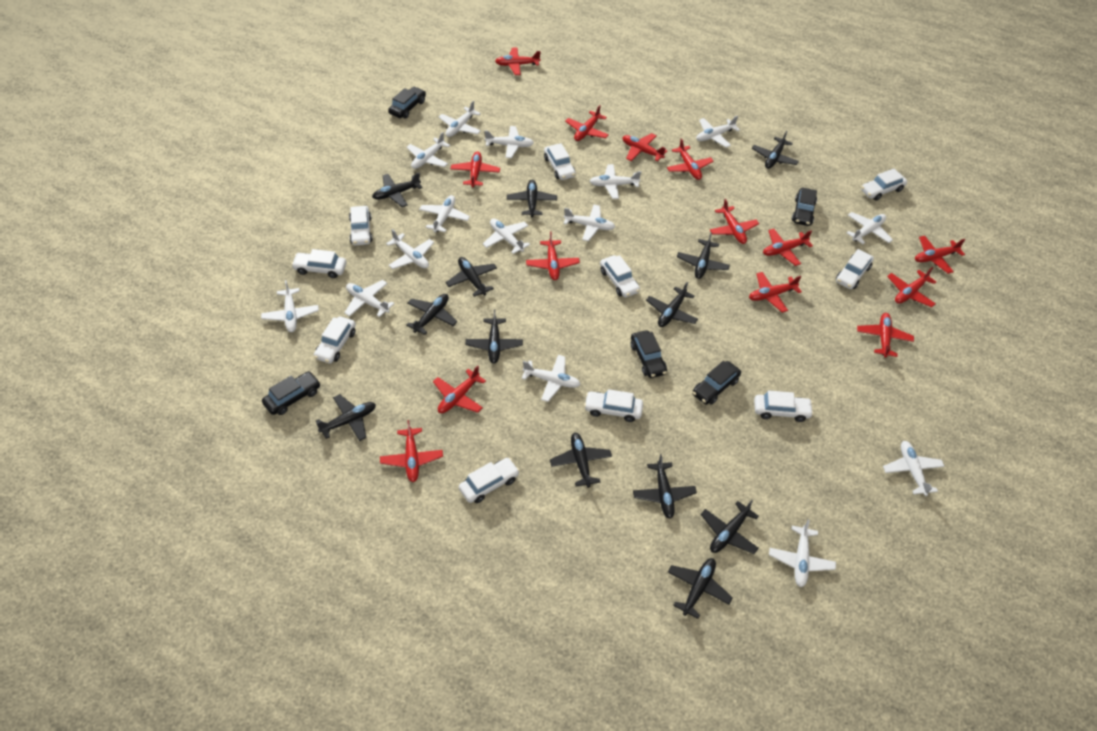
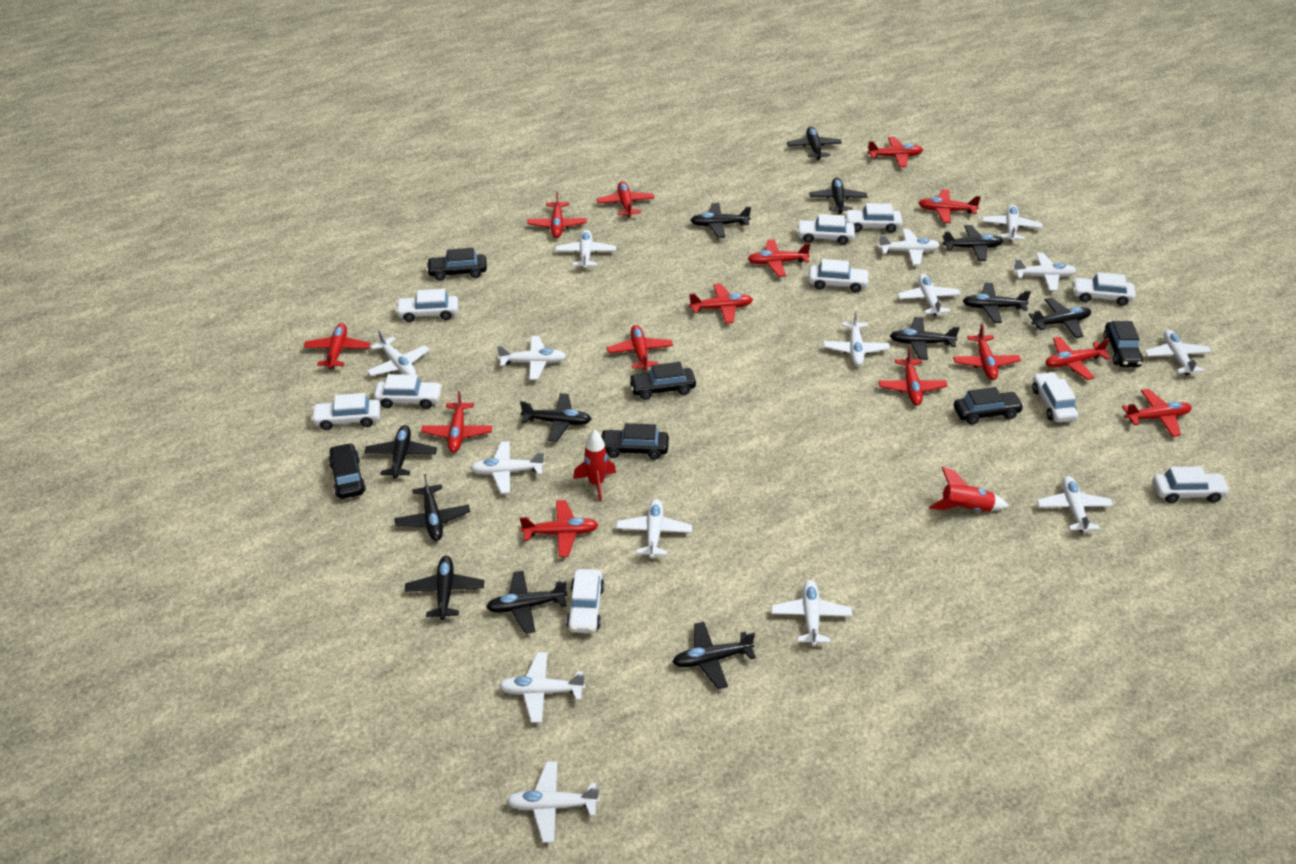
black car: 5 -> 6
red rocket: 0 -> 2

